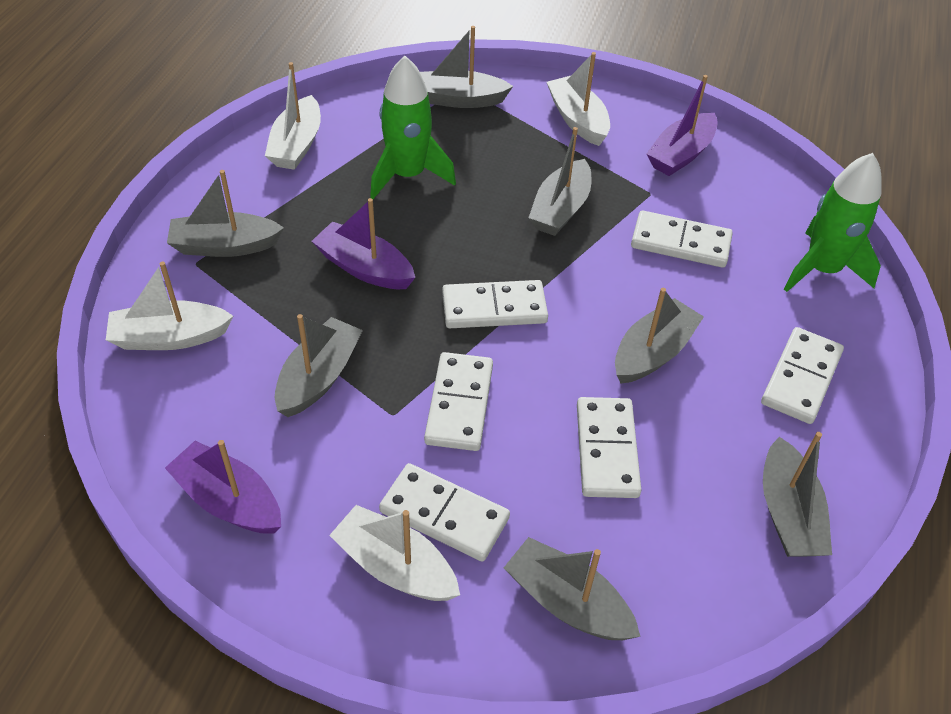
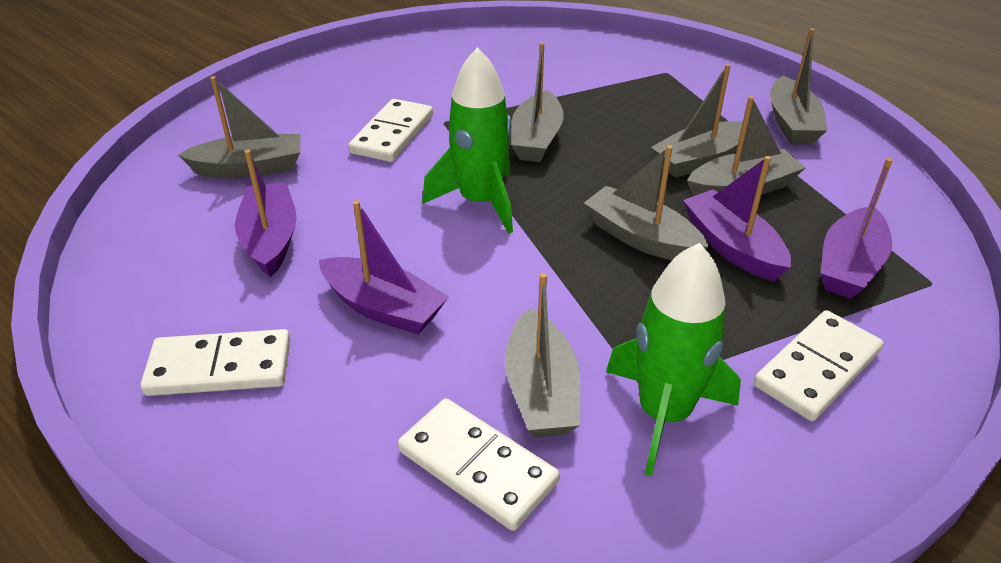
purple boat: 3 -> 4
white boat: 4 -> 0
white domino: 6 -> 4

